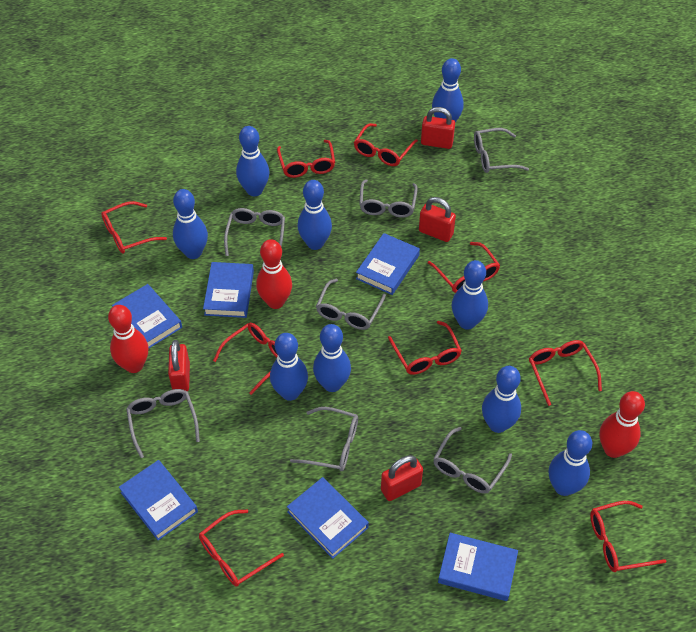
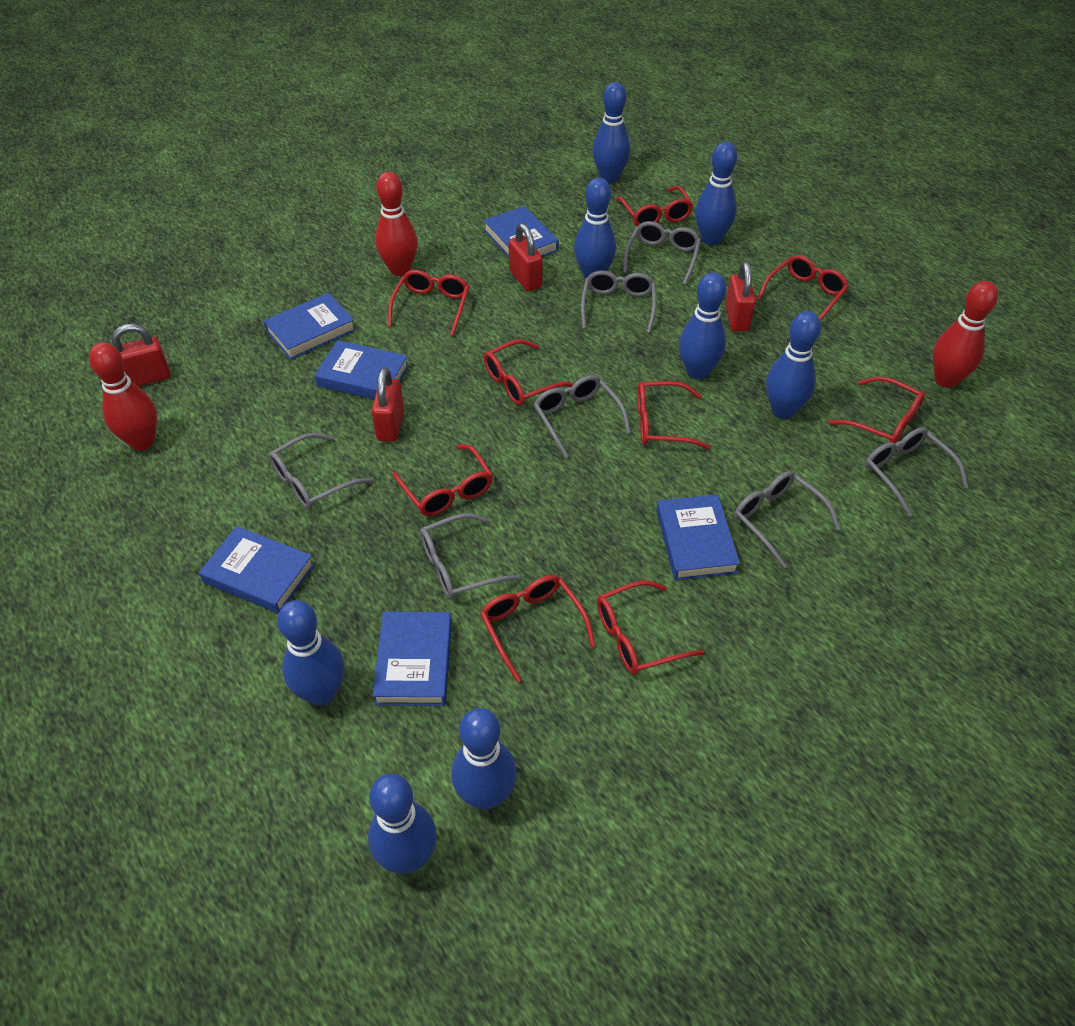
blue bowling pin: 9 -> 8

